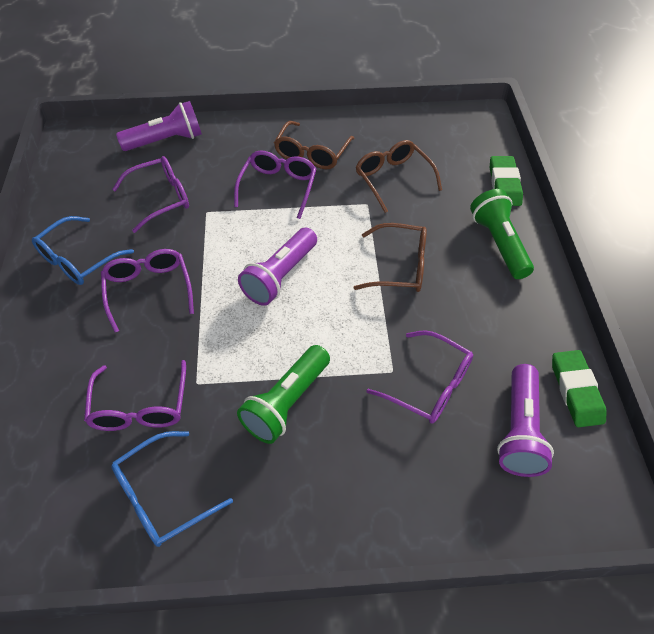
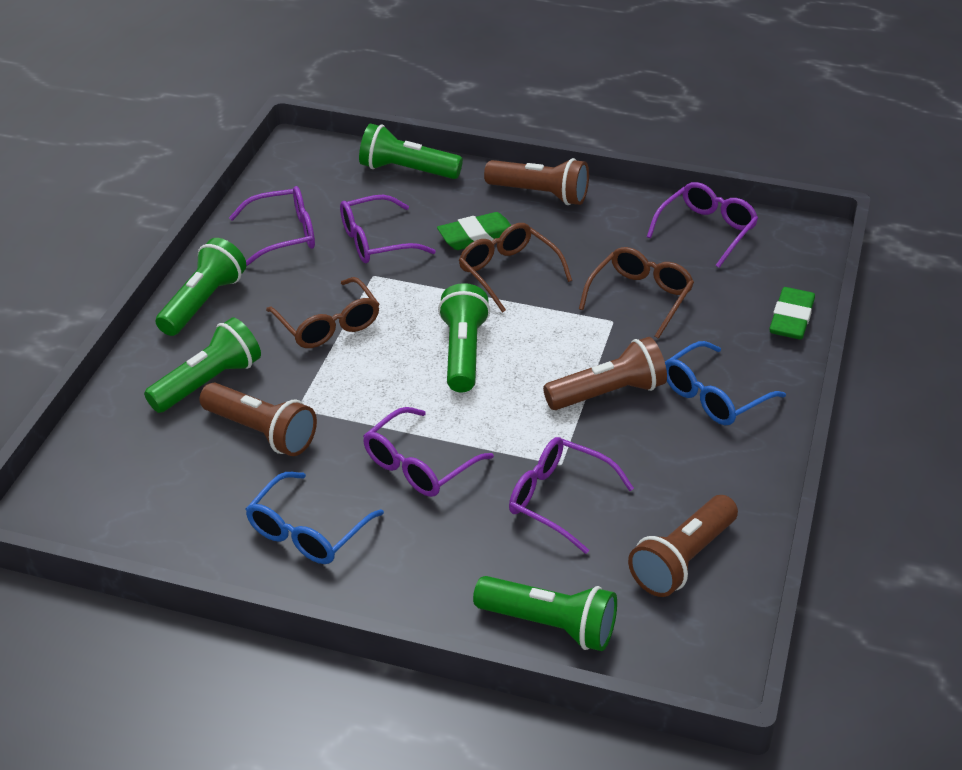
brown flashlight: 0 -> 4
green flashlight: 2 -> 5
purple flashlight: 3 -> 0

